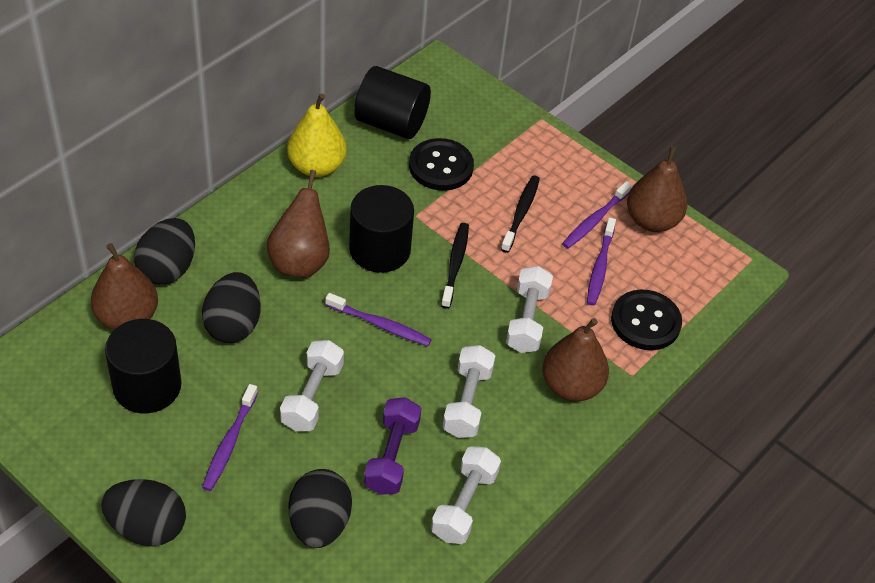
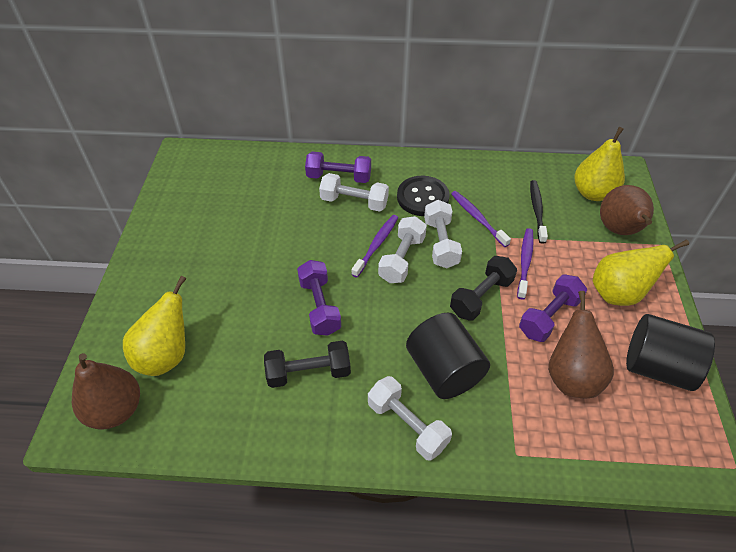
black button: 2 -> 1
black cylinder: 3 -> 2
black dumbbell: 0 -> 2
black egg: 4 -> 0
black toothbrush: 2 -> 1
brown pear: 4 -> 3
purple dumbbell: 1 -> 3
purple toothbrush: 4 -> 3
yellow pear: 1 -> 3

